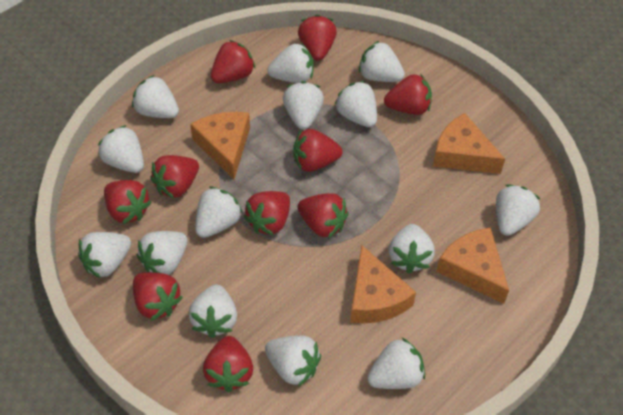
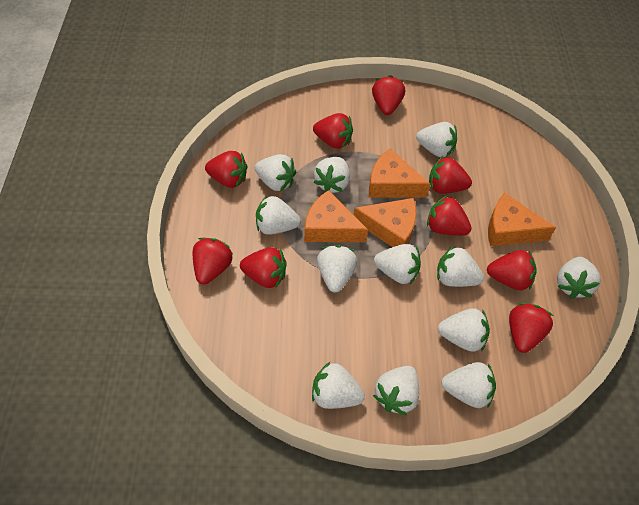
red strawberry: 10 -> 9
white strawberry: 14 -> 12

